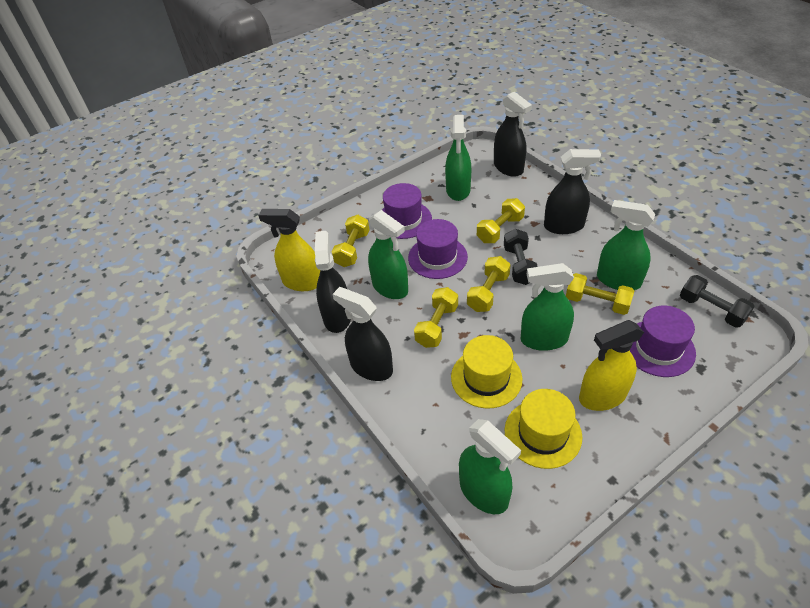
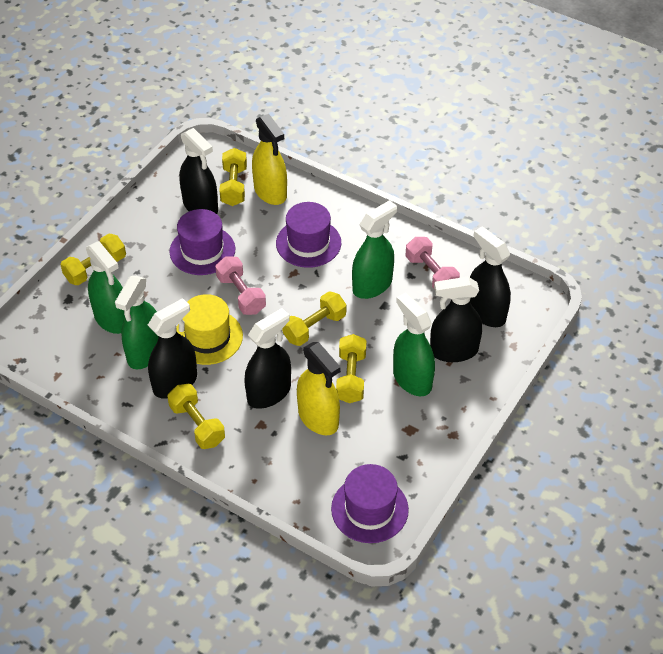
black dumbbell: 2 -> 0
black spray bottle: 4 -> 5
green spray bottle: 5 -> 4
pink dumbbell: 0 -> 2
yellow hat: 2 -> 1

